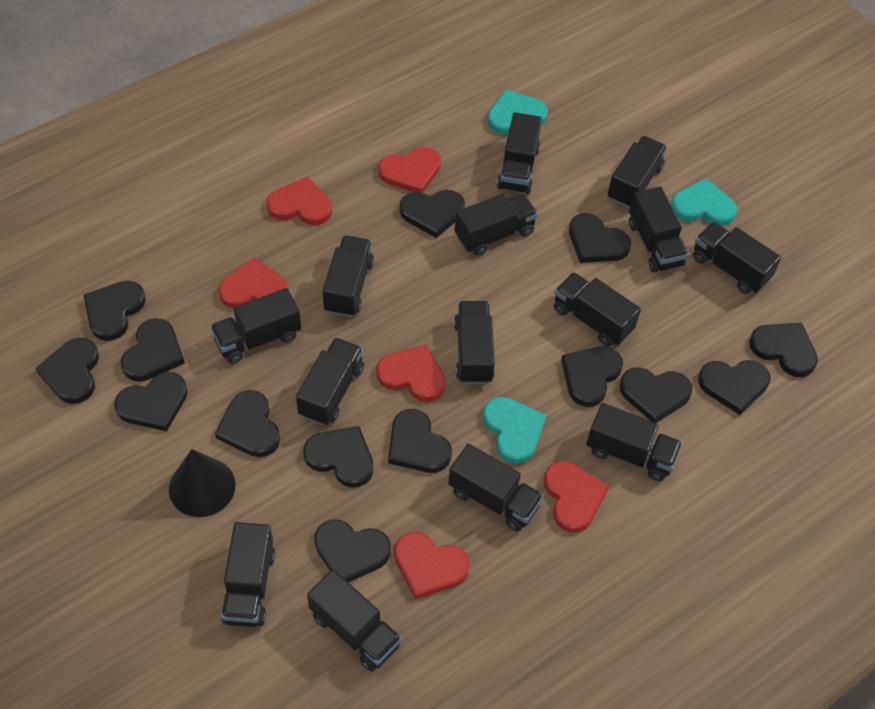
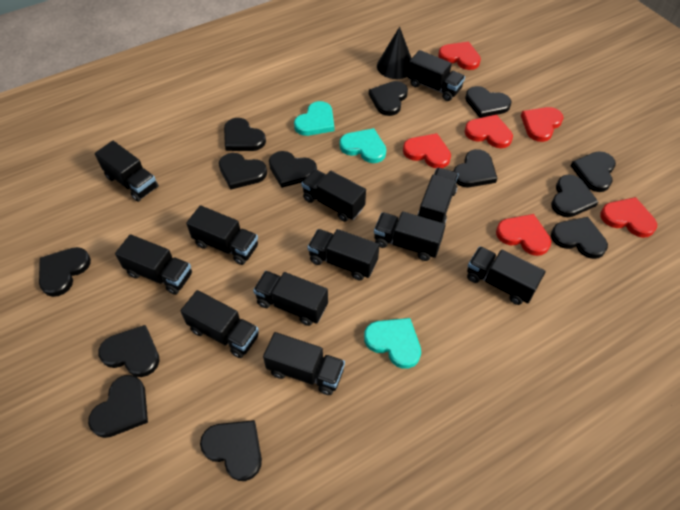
black heart: 14 -> 13
black truck: 14 -> 12

